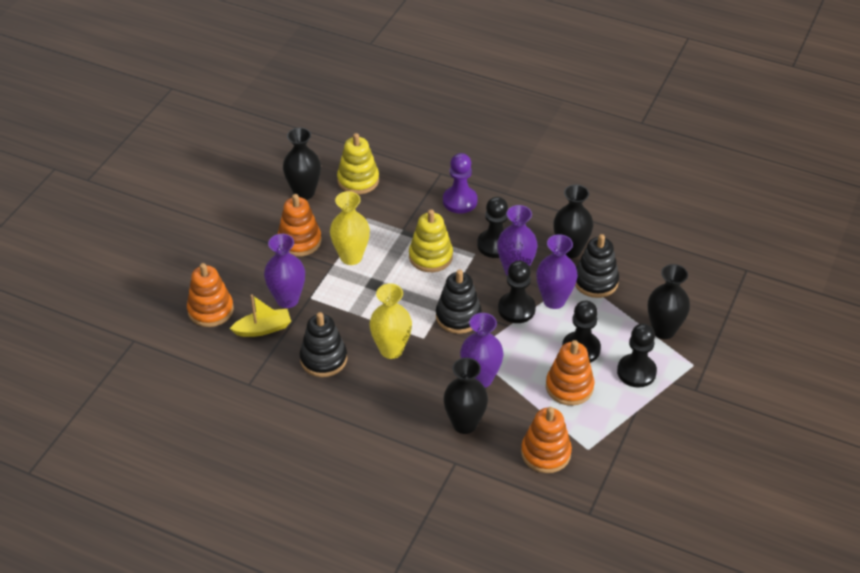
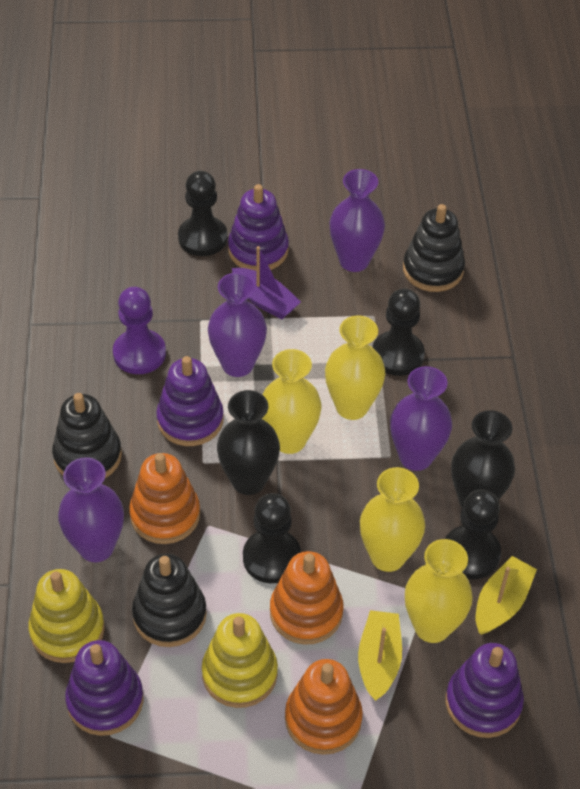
black vase: 4 -> 2
orange stacking toy: 4 -> 3
purple boat: 0 -> 1
purple stacking toy: 0 -> 4
yellow boat: 1 -> 2
yellow vase: 2 -> 4

